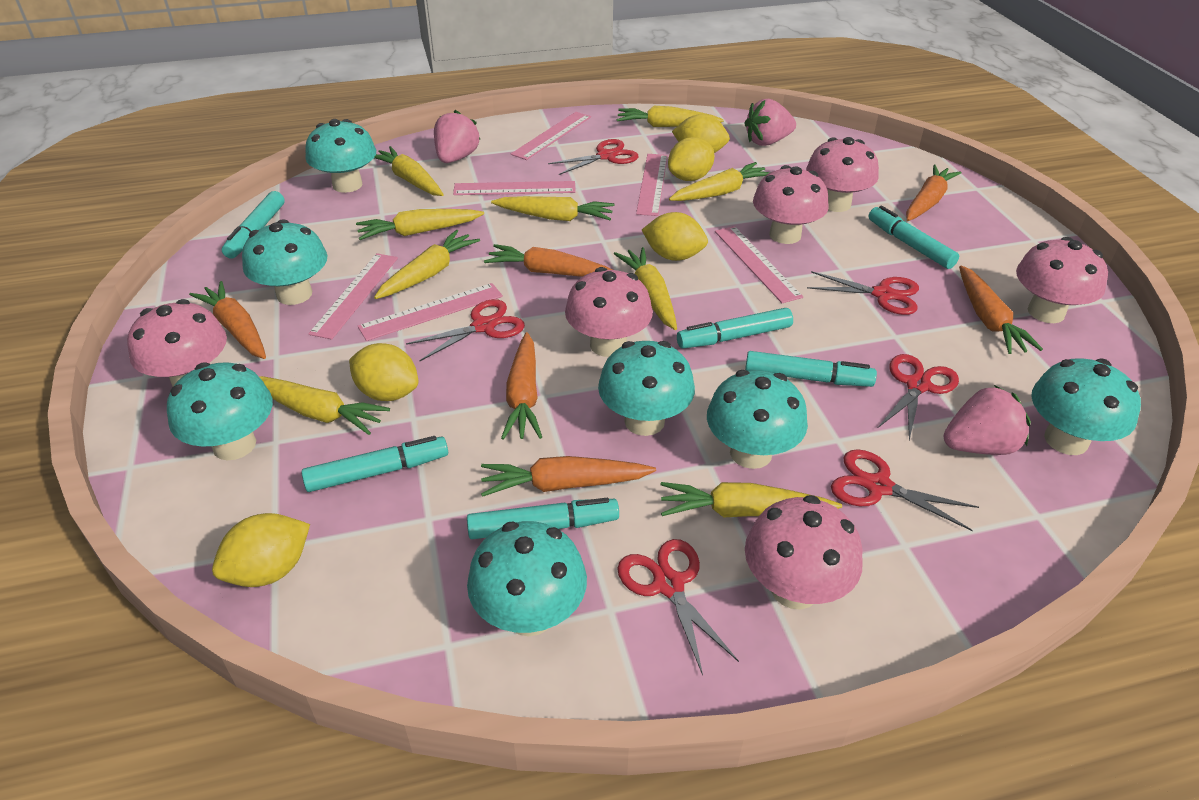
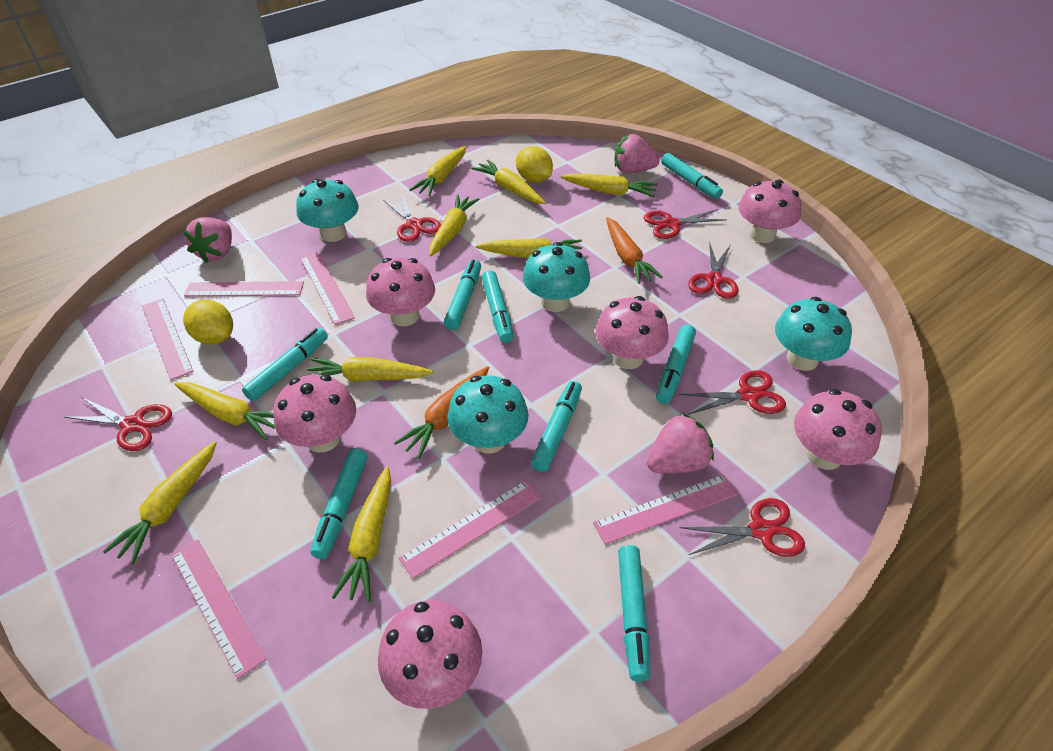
orange carrot: 6 -> 2
turquoise marker: 6 -> 8
turquoise mushroom: 7 -> 4
yellow lemon: 5 -> 2

